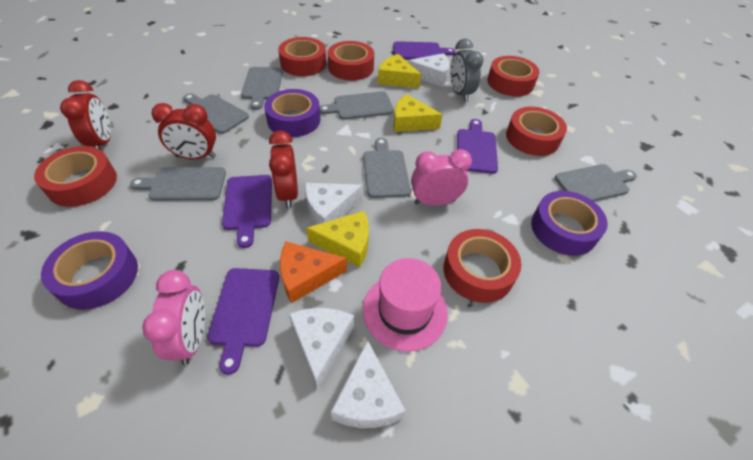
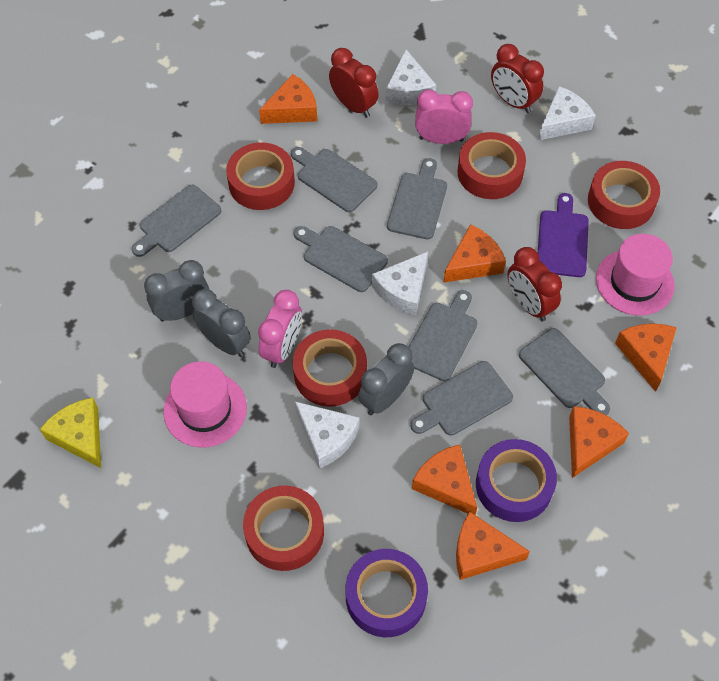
grey clock: 1 -> 3
grey cutting board: 6 -> 7
orange cheese: 1 -> 6
pink hat: 1 -> 2
purple cutting board: 4 -> 1
purple tape: 3 -> 2
red tape: 6 -> 5
yellow cheese: 3 -> 1

